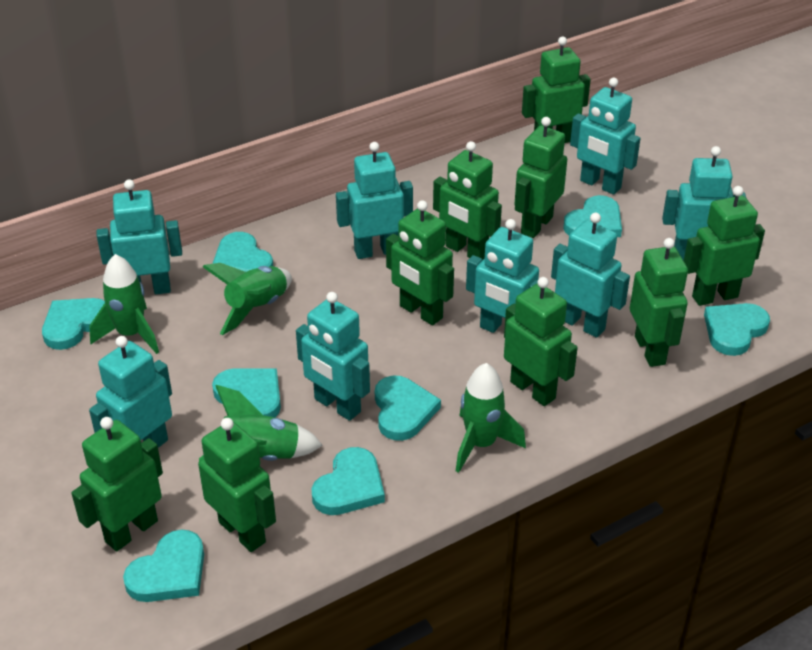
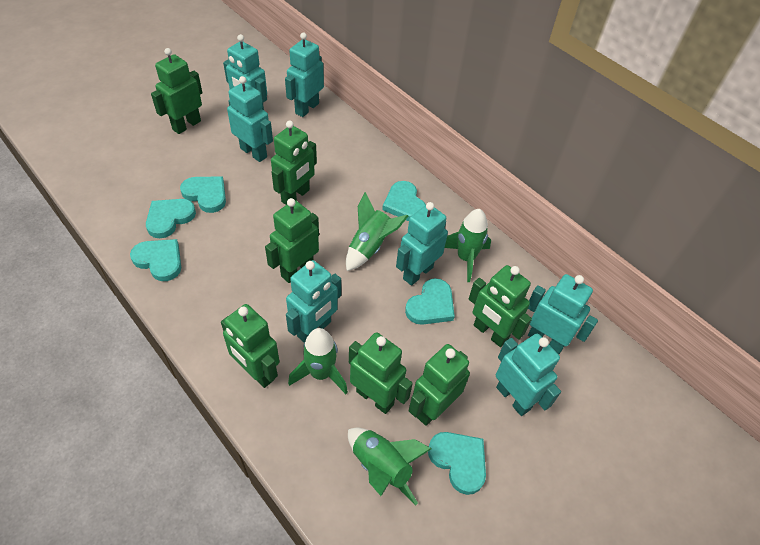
green robot: 9 -> 7
turquoise heart: 8 -> 6
turquoise robot: 8 -> 7

